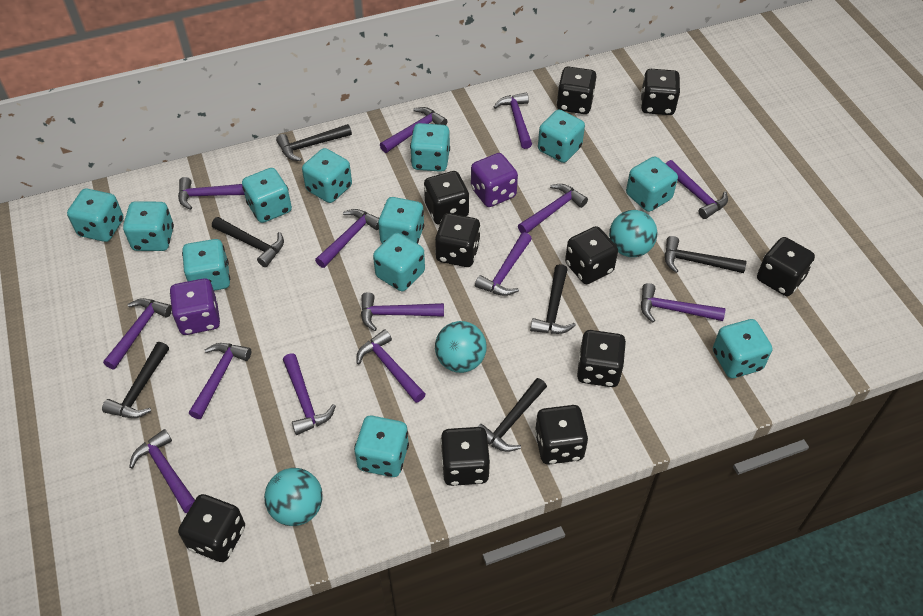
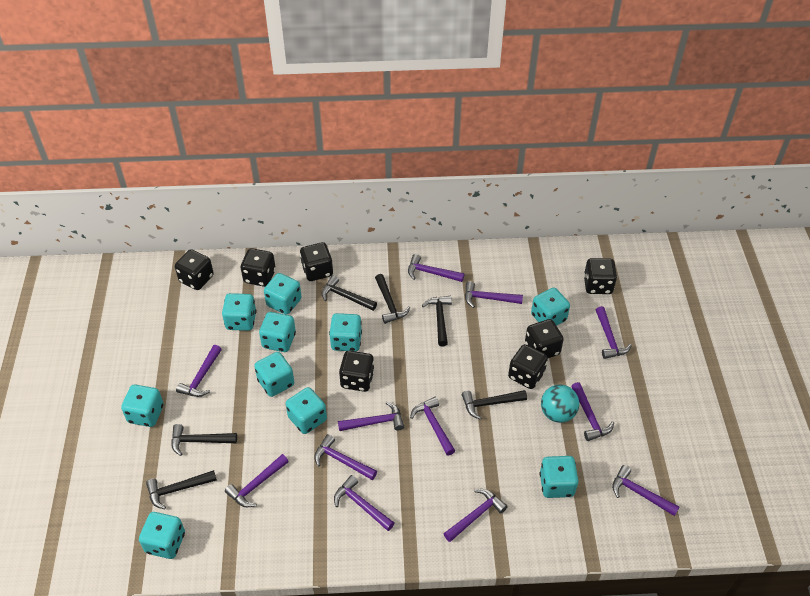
black dice: 10 -> 7
purple dice: 2 -> 0
purple hammer: 14 -> 12
turquoise ball: 3 -> 1
turquoise dice: 12 -> 10

